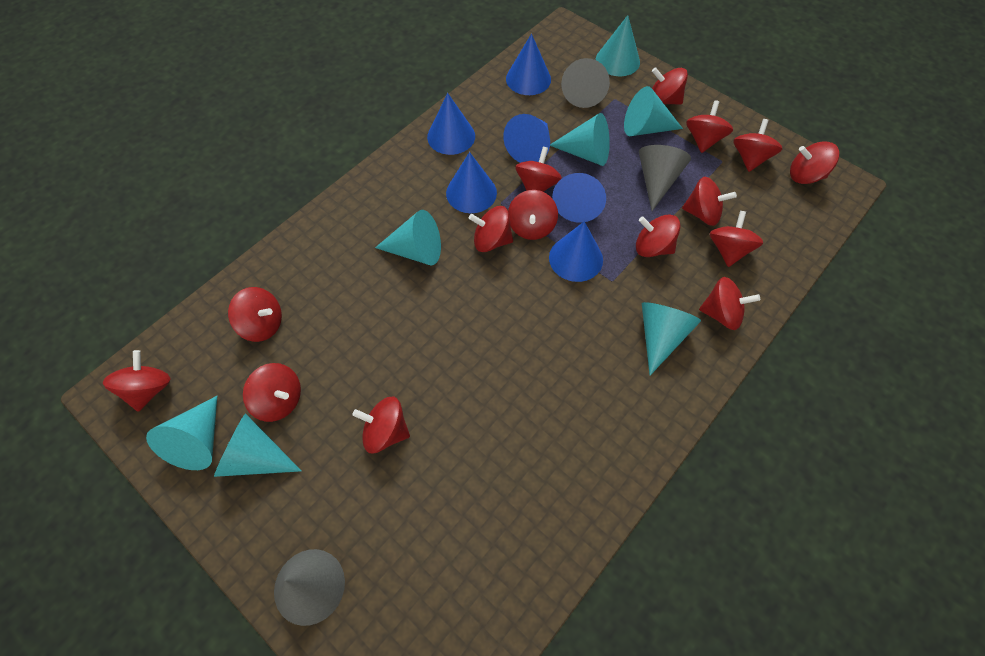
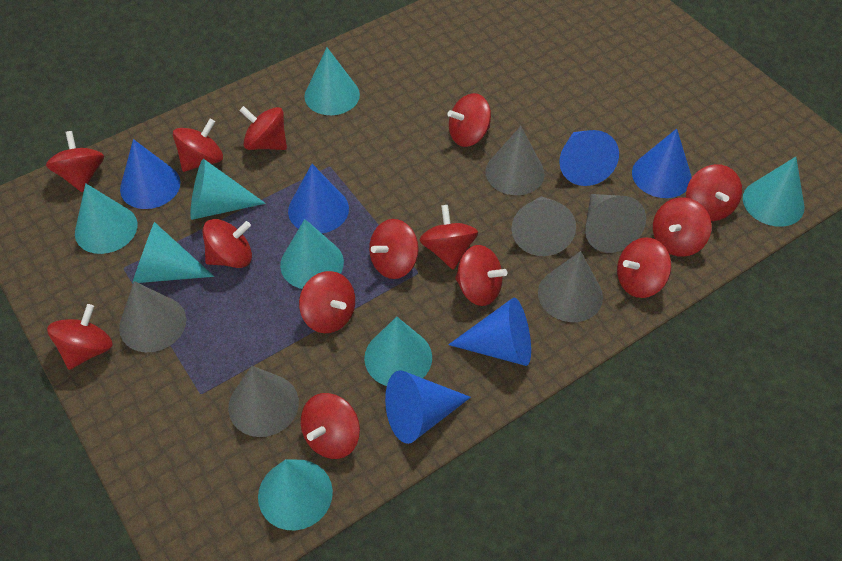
grey cone: 3 -> 6
red spinning top: 15 -> 14
turquoise cone: 7 -> 8

